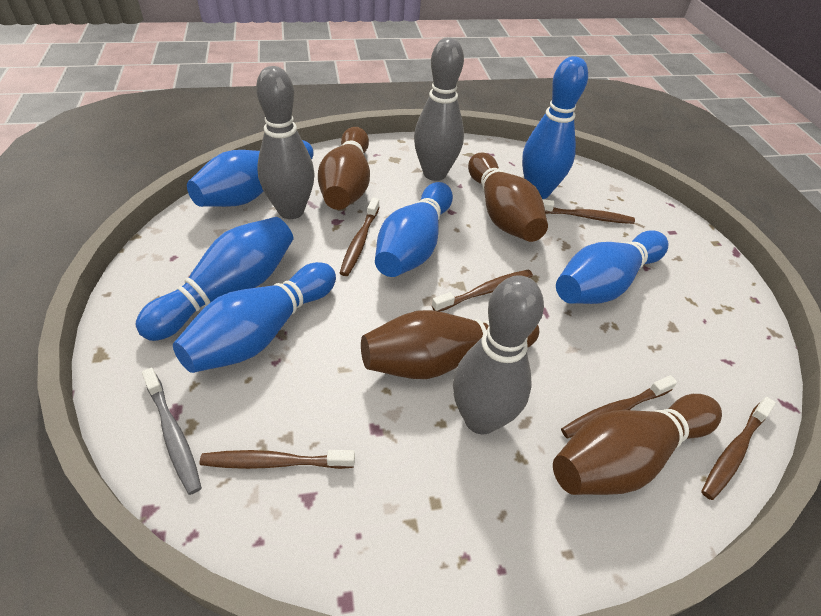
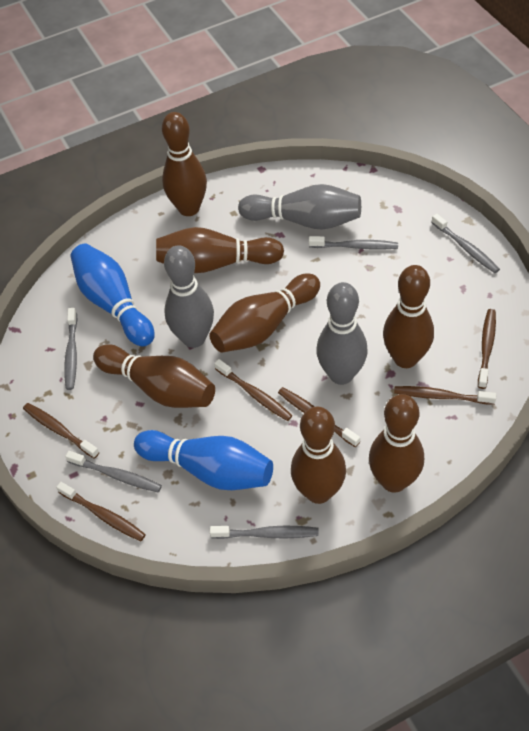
blue bowling pin: 6 -> 2
brown bowling pin: 4 -> 7
grey toothbrush: 1 -> 5

